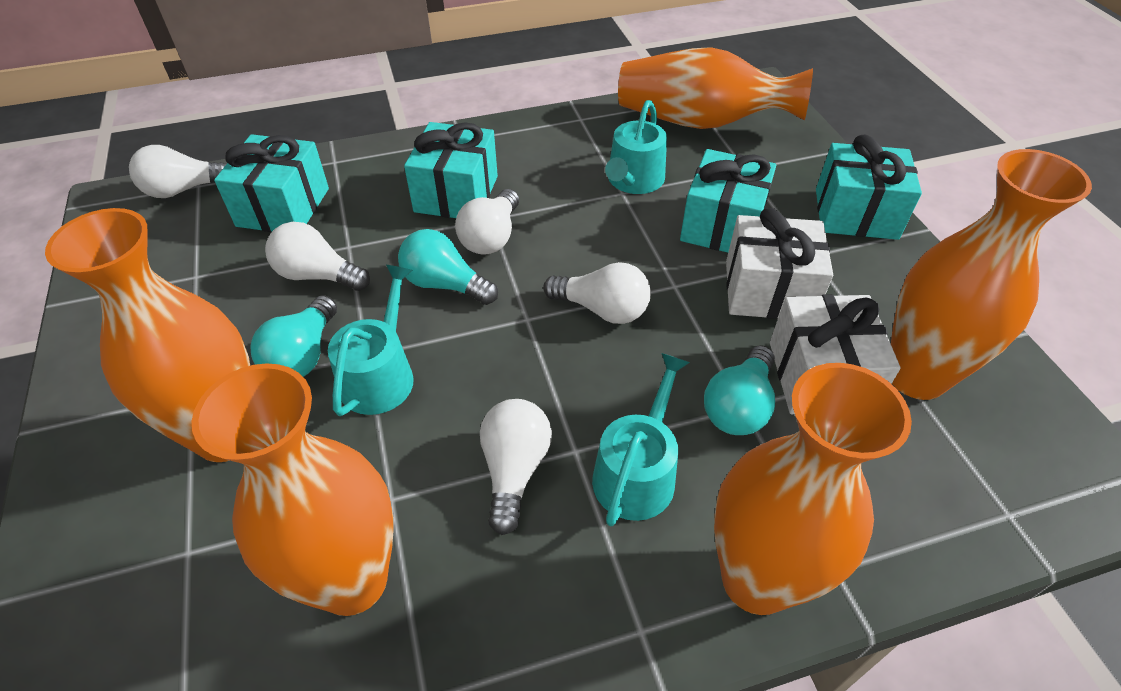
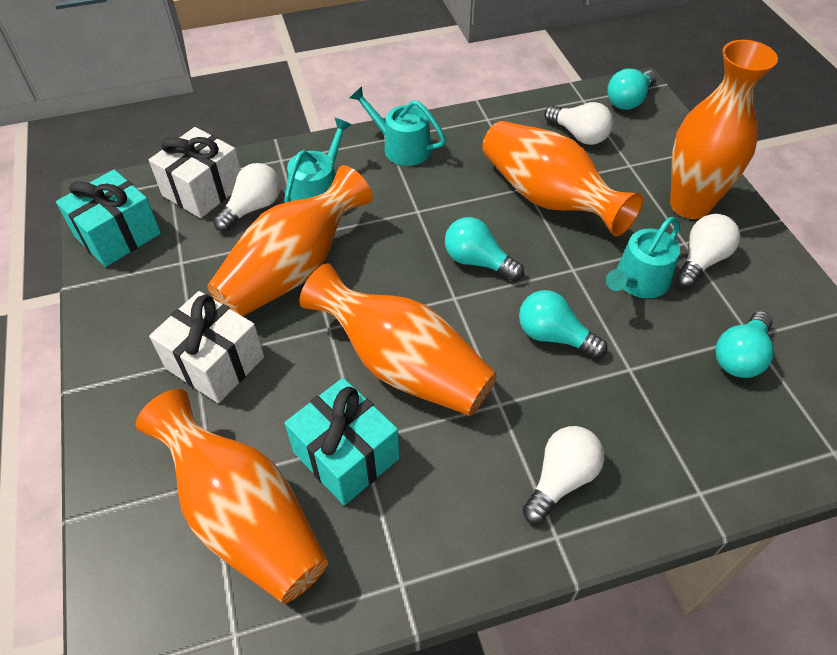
turquoise gift: 4 -> 2
turquoise light bulb: 3 -> 4
white light bulb: 5 -> 4

